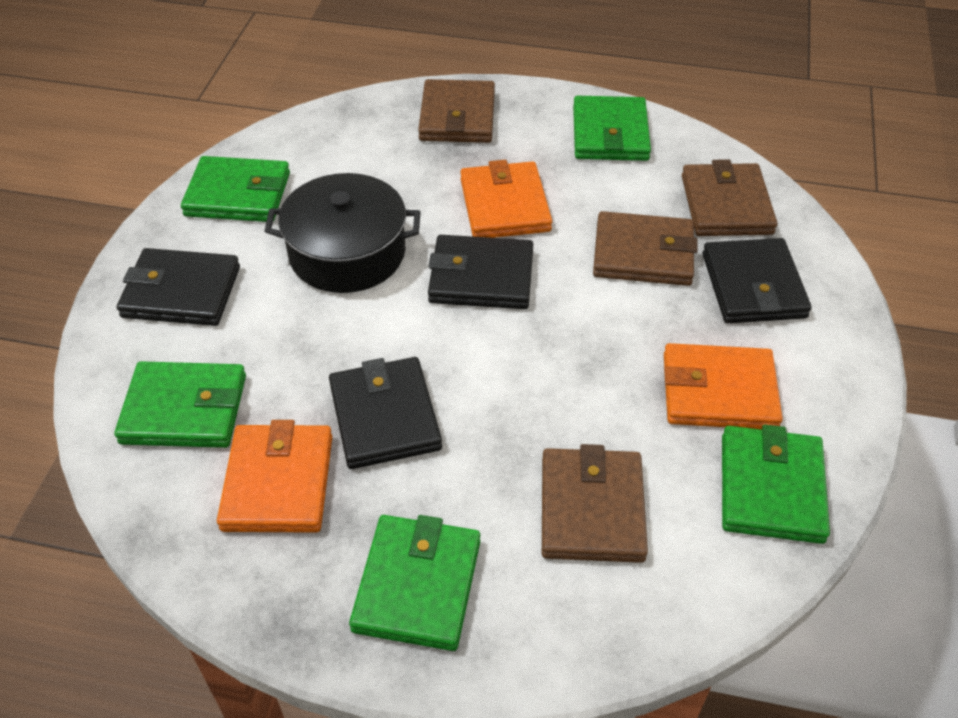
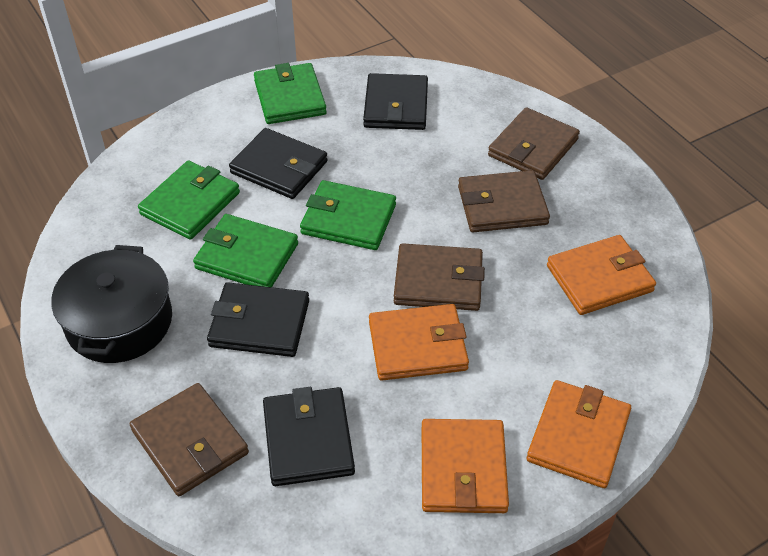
green wallet: 5 -> 4
orange wallet: 3 -> 4

